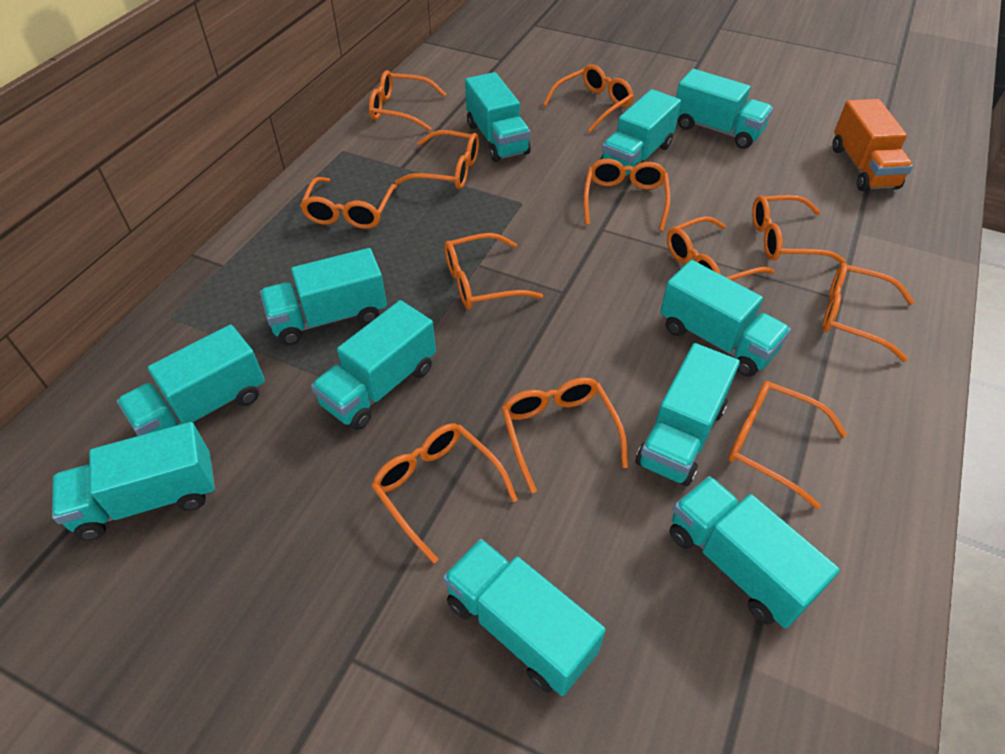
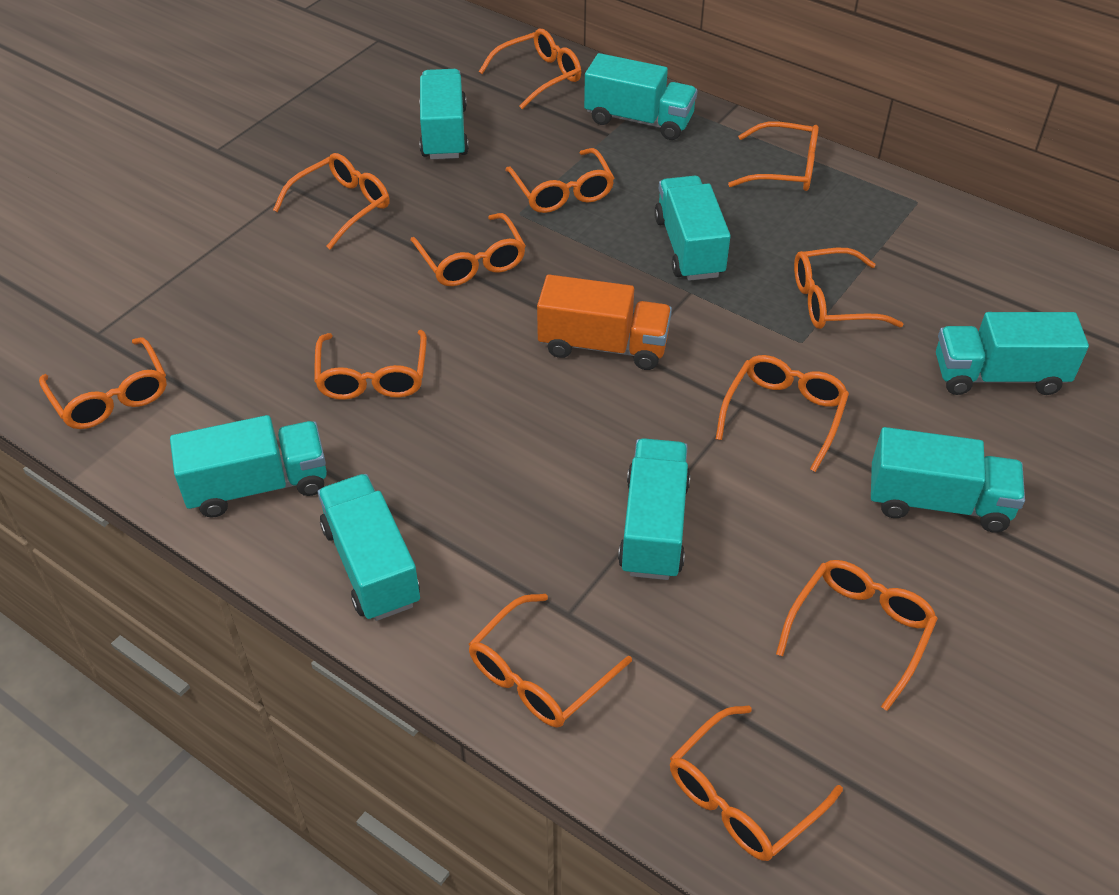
turquoise truck: 11 -> 8

